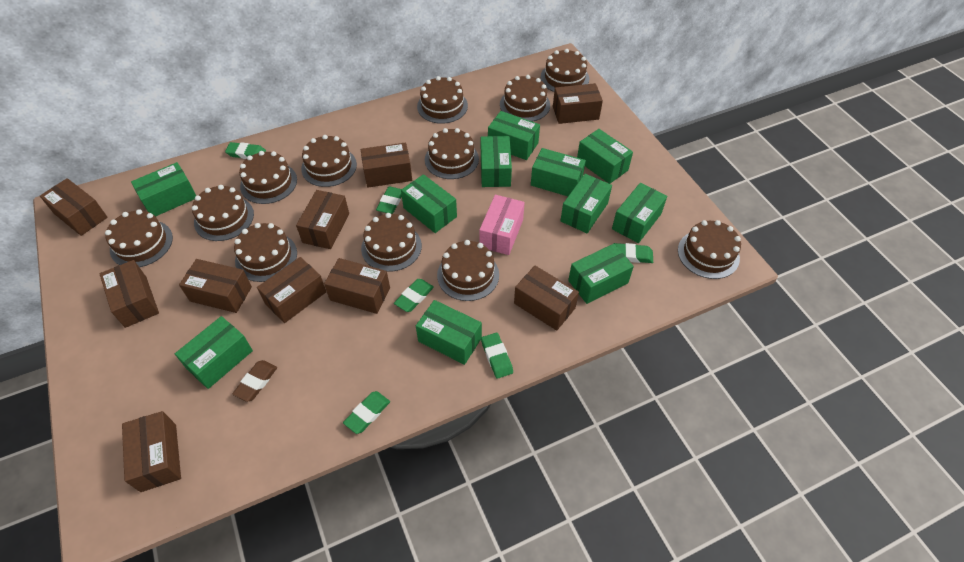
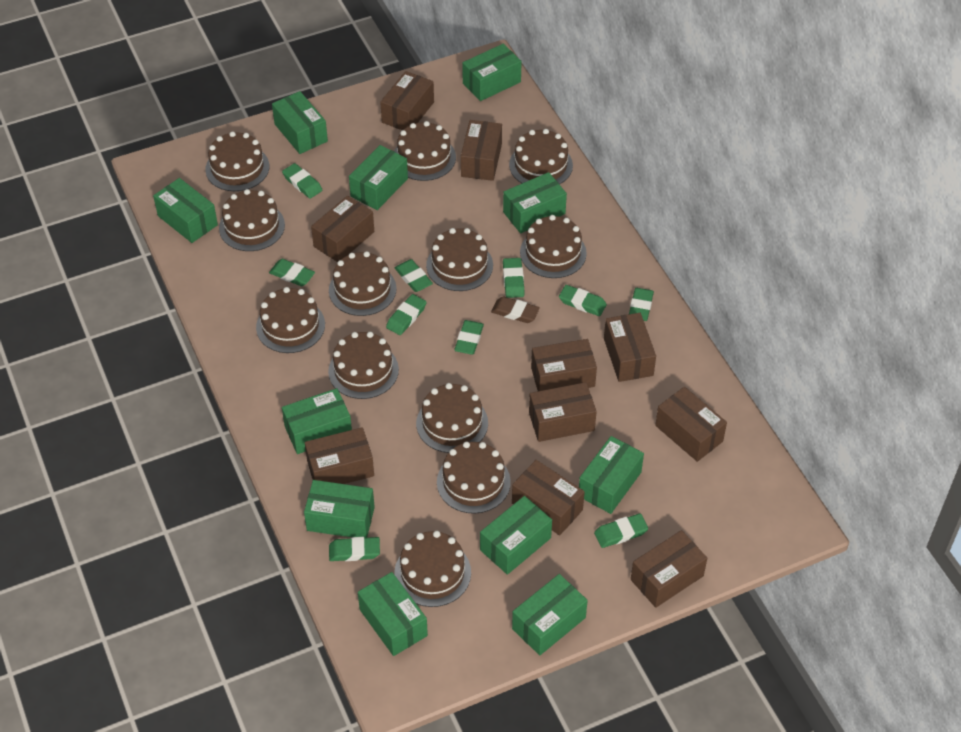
green eraser: 6 -> 10
pink box: 1 -> 0

